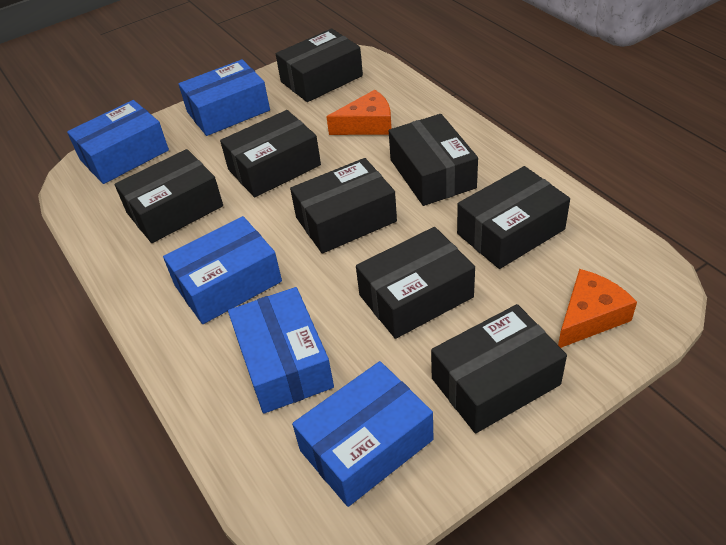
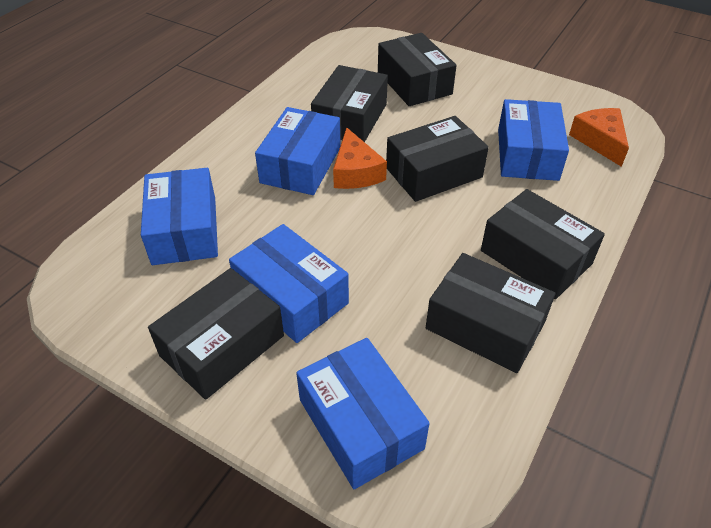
black box: 8 -> 6

